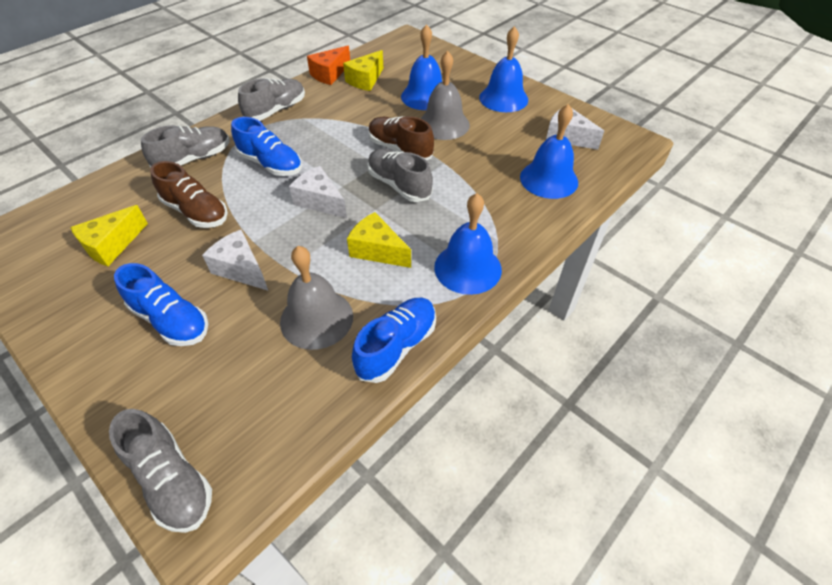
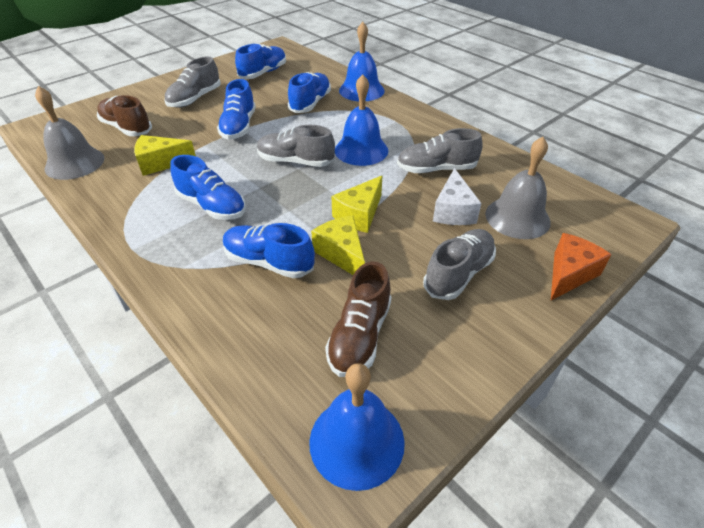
blue bell: 4 -> 3
blue shoe: 3 -> 5
white cheese: 3 -> 1

